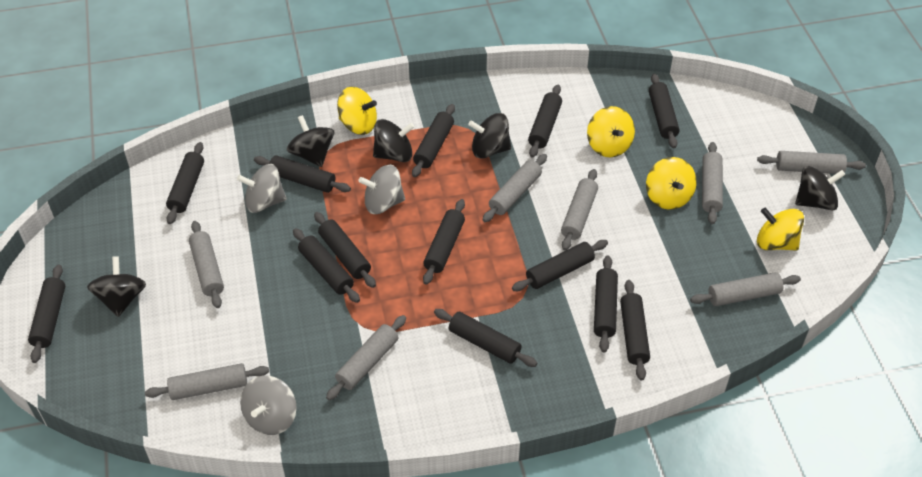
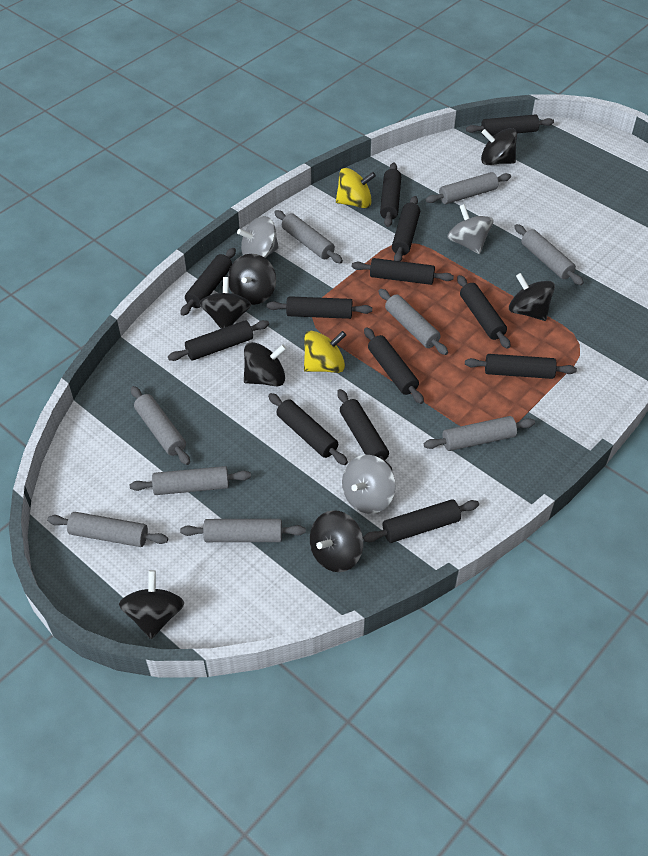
black spinning top: 5 -> 7
grey rolling pin: 8 -> 9
yellow spinning top: 4 -> 2

